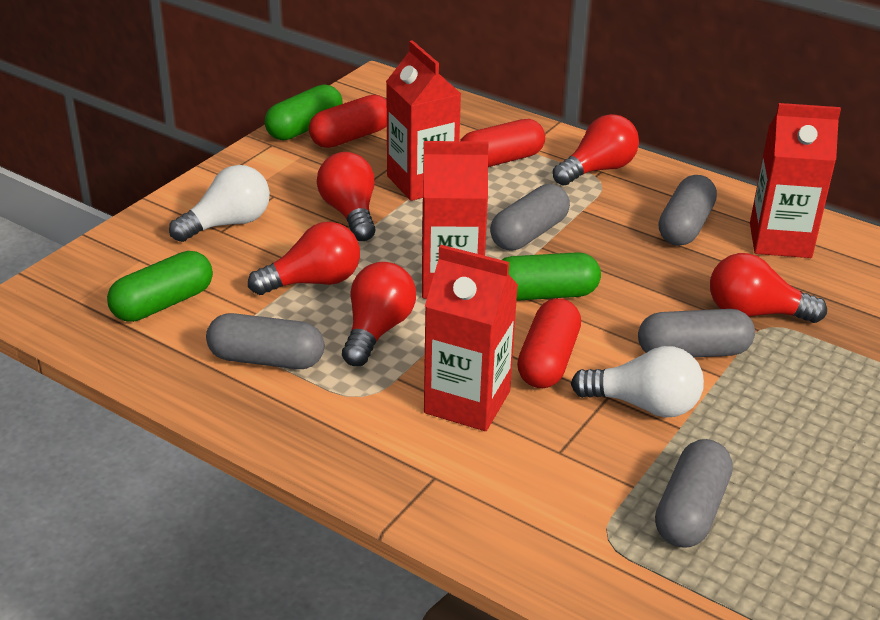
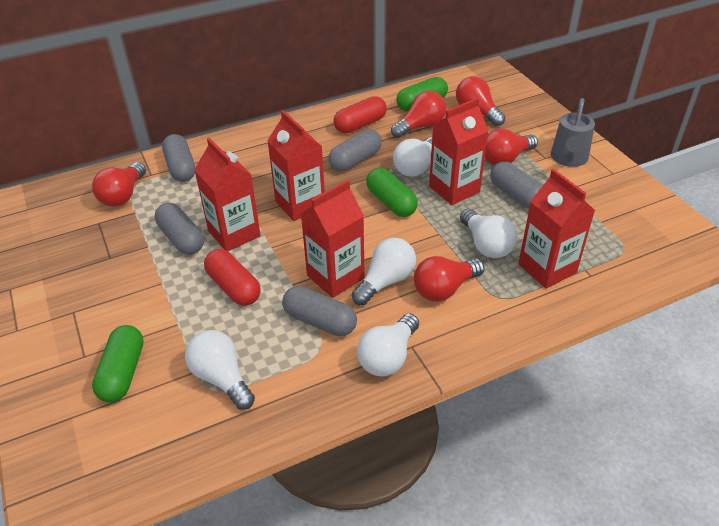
grey watering can: 0 -> 1
red capsule: 3 -> 2
red carton: 4 -> 5
white light bulb: 2 -> 5

